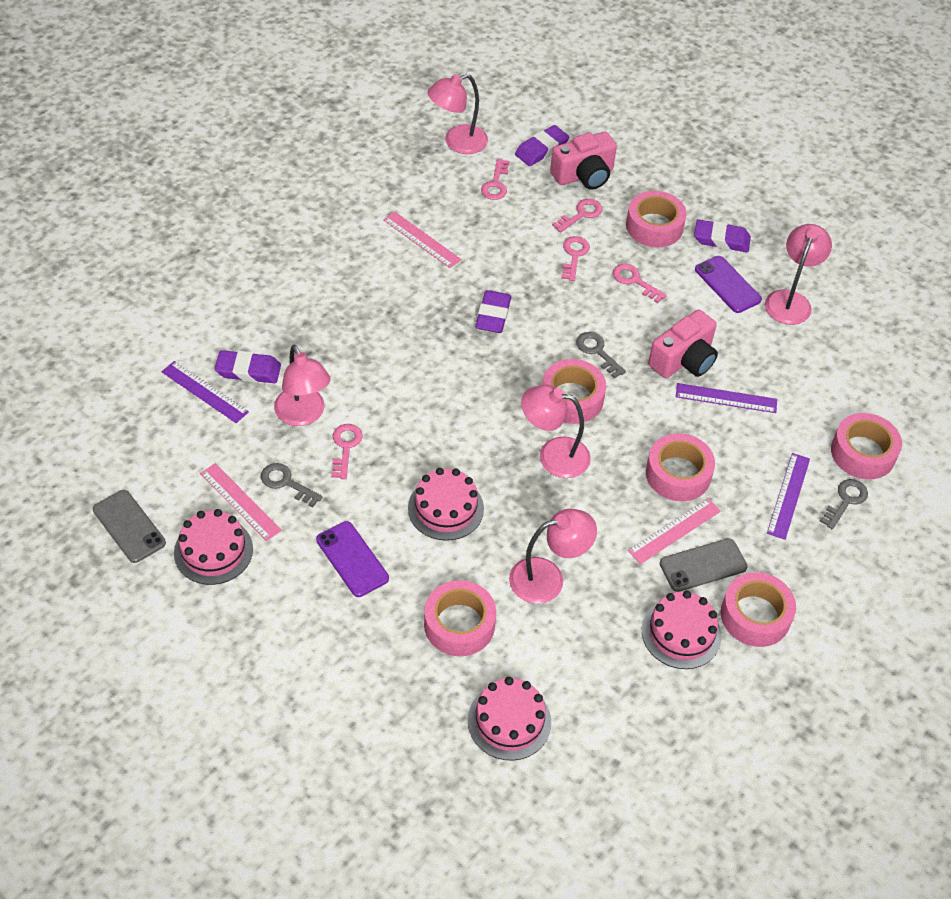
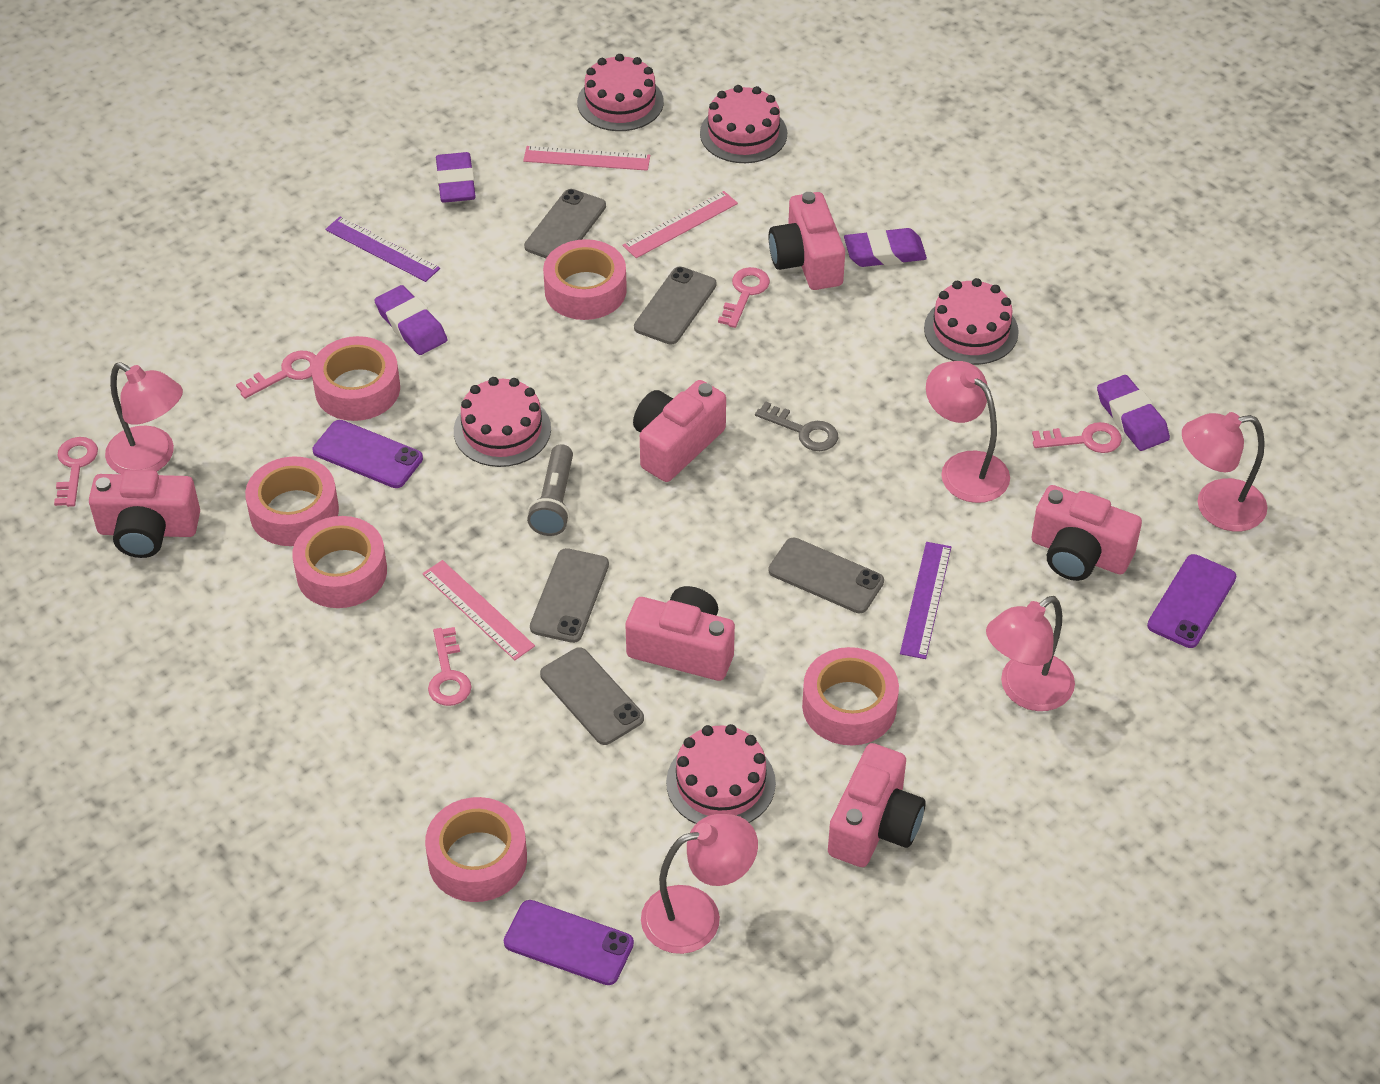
grey flashlight: 0 -> 1
grey key: 3 -> 1
grey phone: 2 -> 5
pink cake: 4 -> 5
pink camera: 2 -> 6
purple phone: 2 -> 3
purple ruler: 3 -> 2

